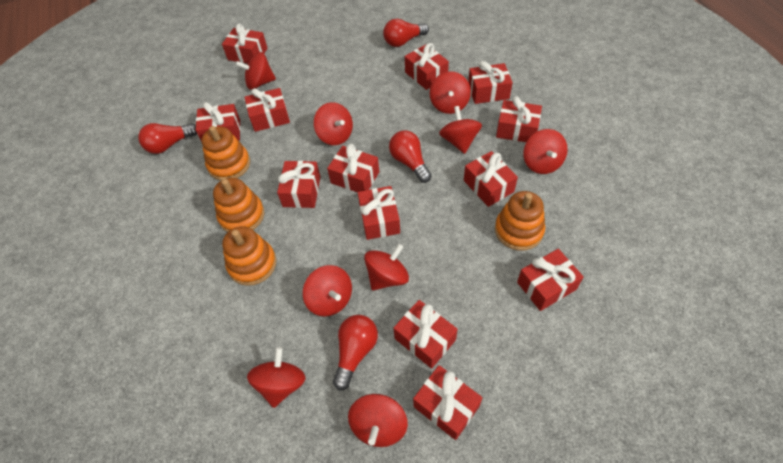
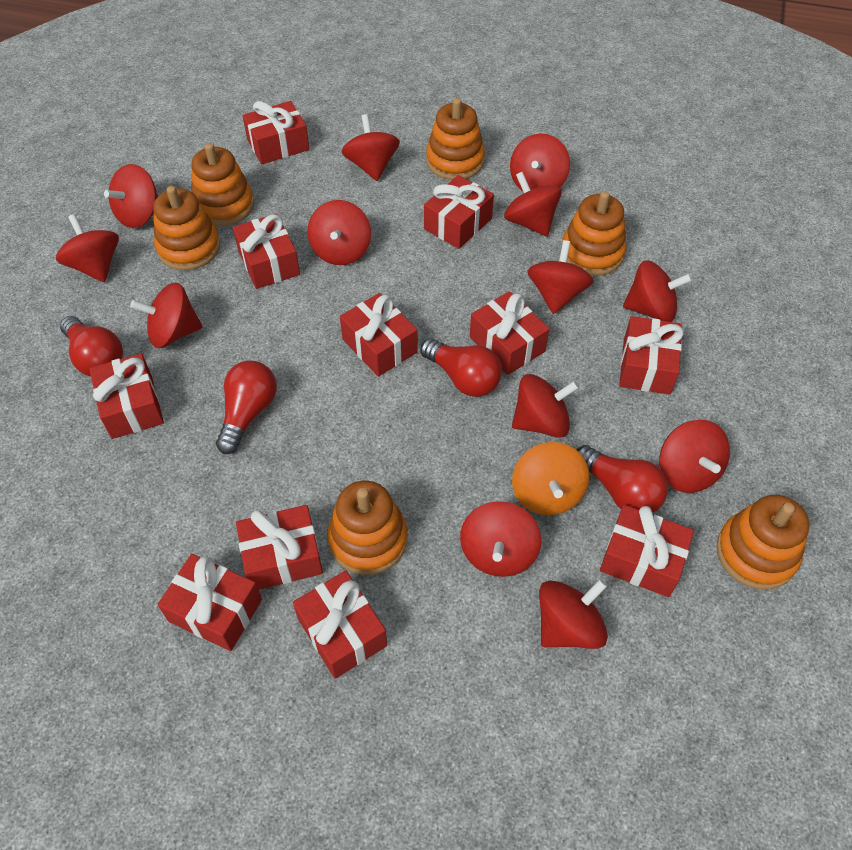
orange spinning top: 0 -> 1
orange stacking toy: 4 -> 6
red gift: 13 -> 11
red spinning top: 9 -> 13

